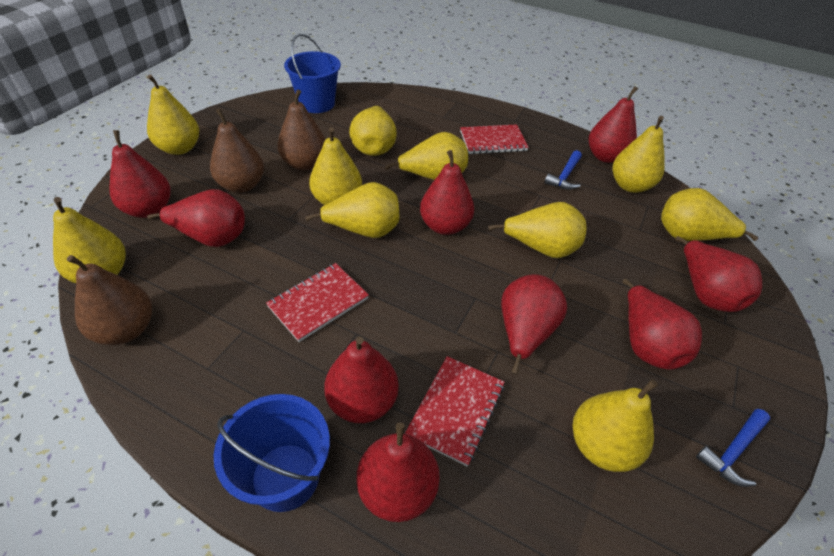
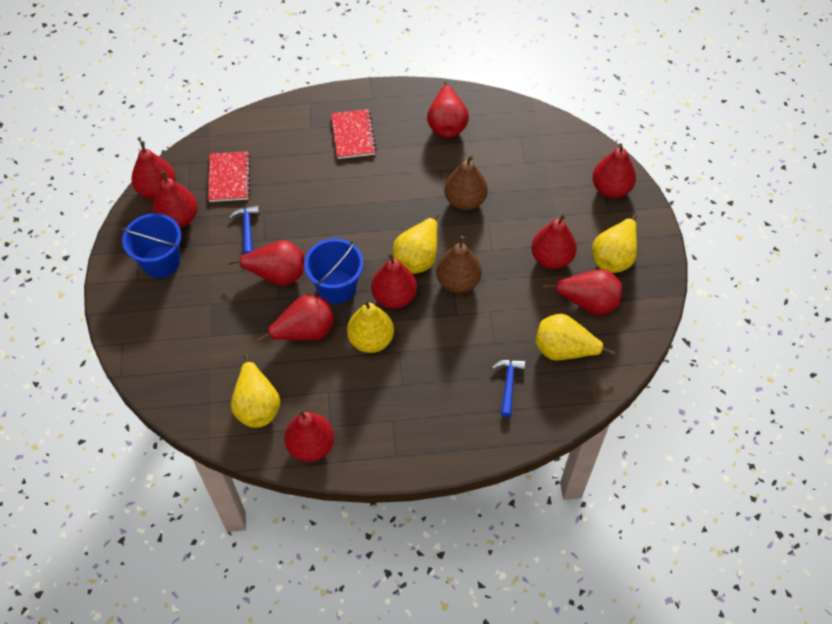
brown pear: 3 -> 2
red notebook: 3 -> 2
red pear: 9 -> 10
yellow pear: 10 -> 5

